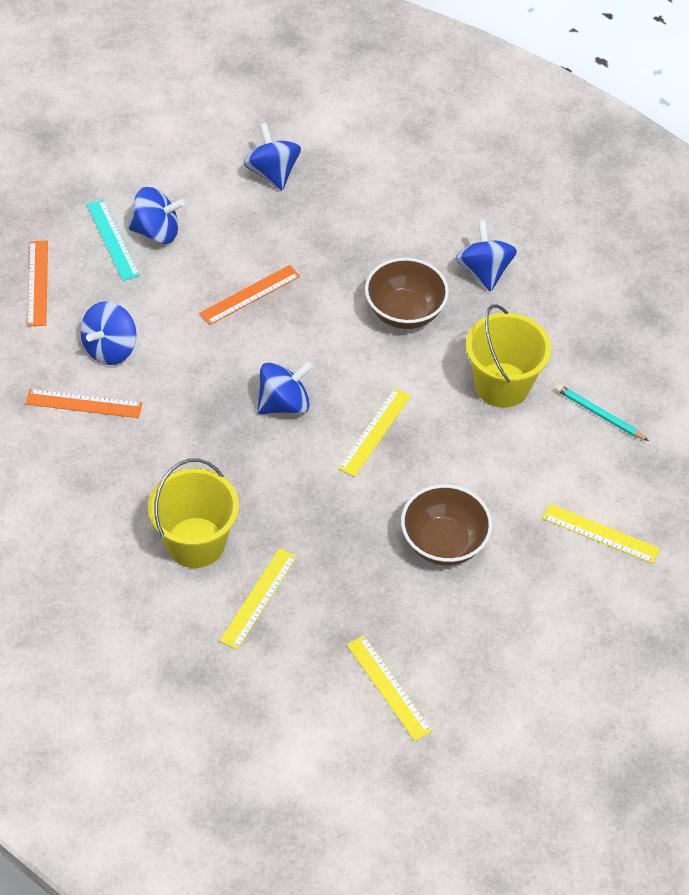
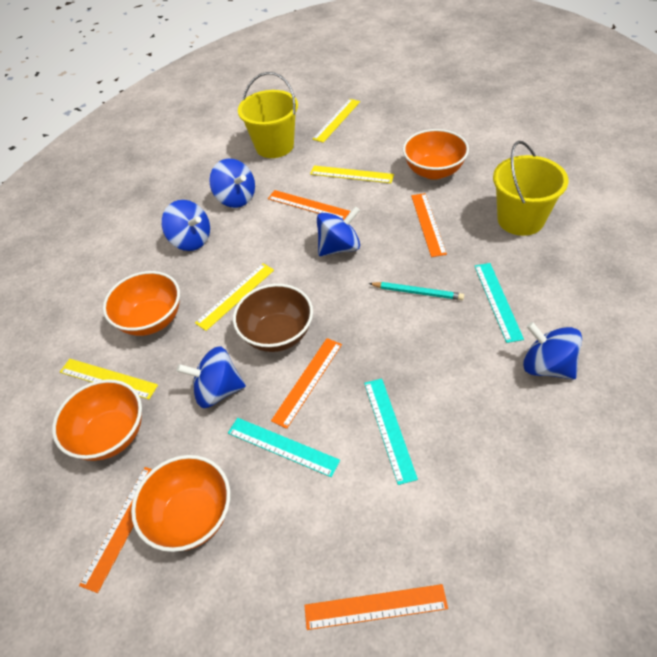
brown bowl: 2 -> 1
orange bowl: 0 -> 4
orange ruler: 3 -> 5
turquoise ruler: 1 -> 3

